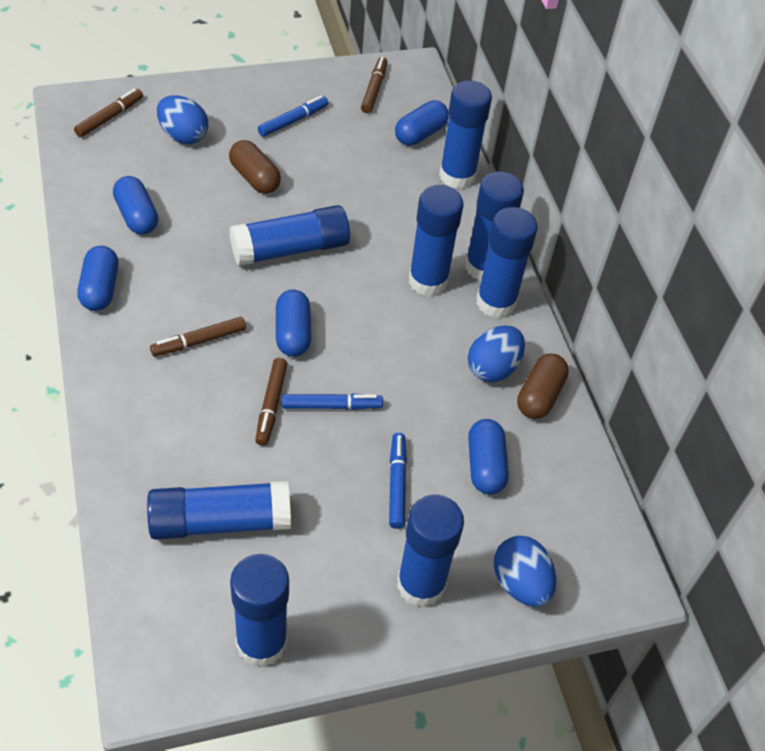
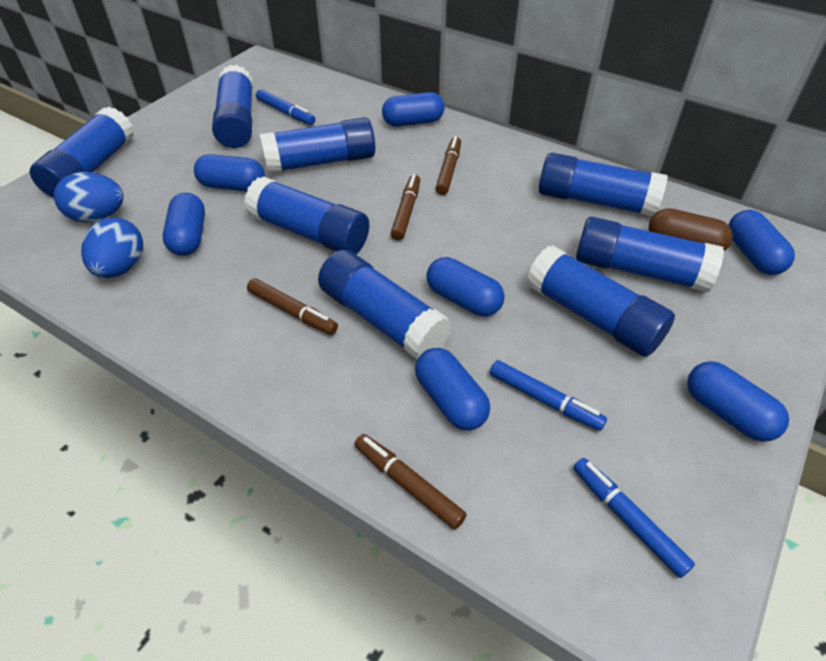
blue capsule: 5 -> 7
blue egg: 3 -> 2
brown capsule: 2 -> 1

